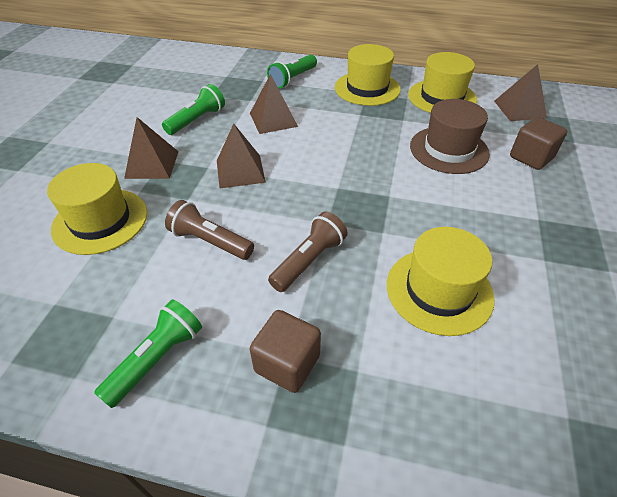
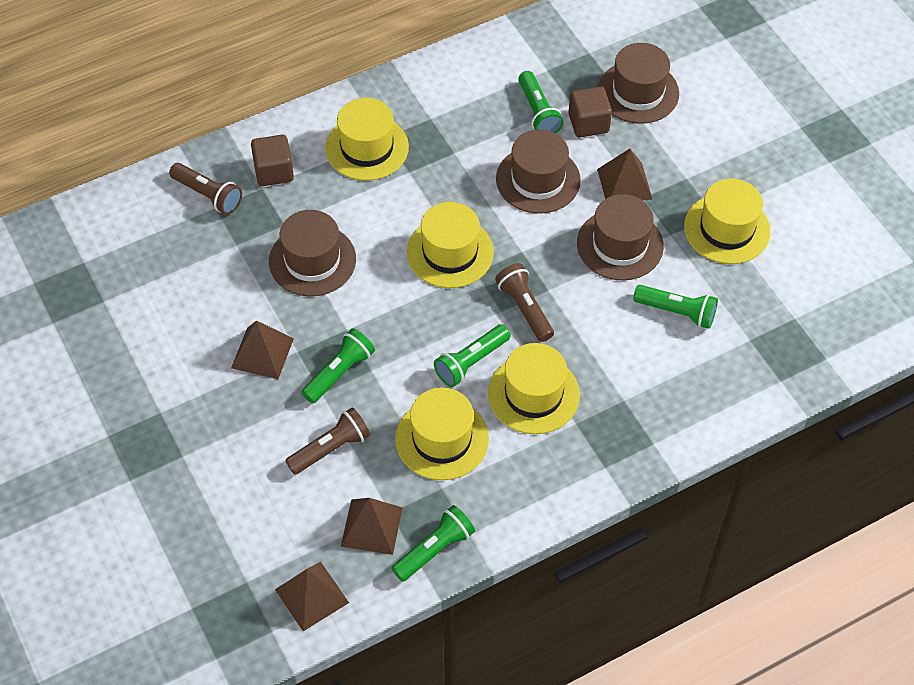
brown flashlight: 2 -> 3
brown hat: 1 -> 4
green flashlight: 3 -> 5
yellow hat: 4 -> 5

